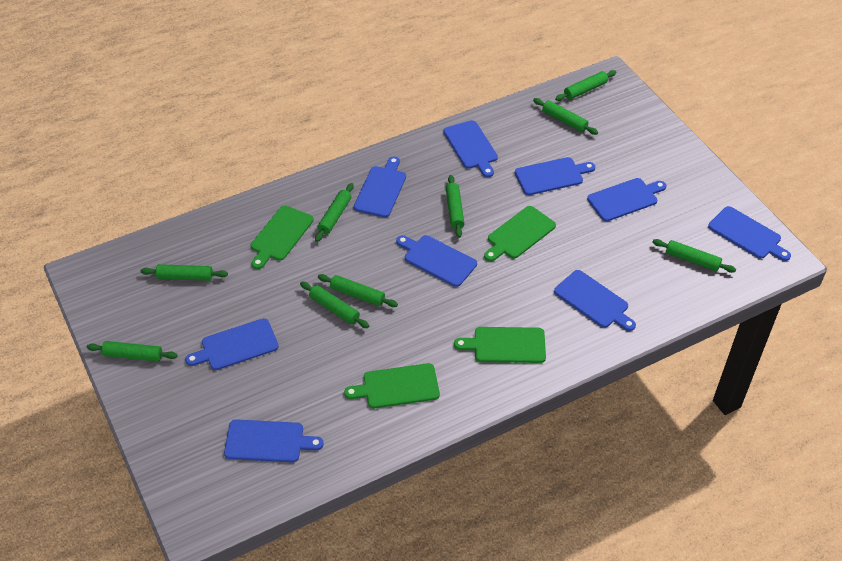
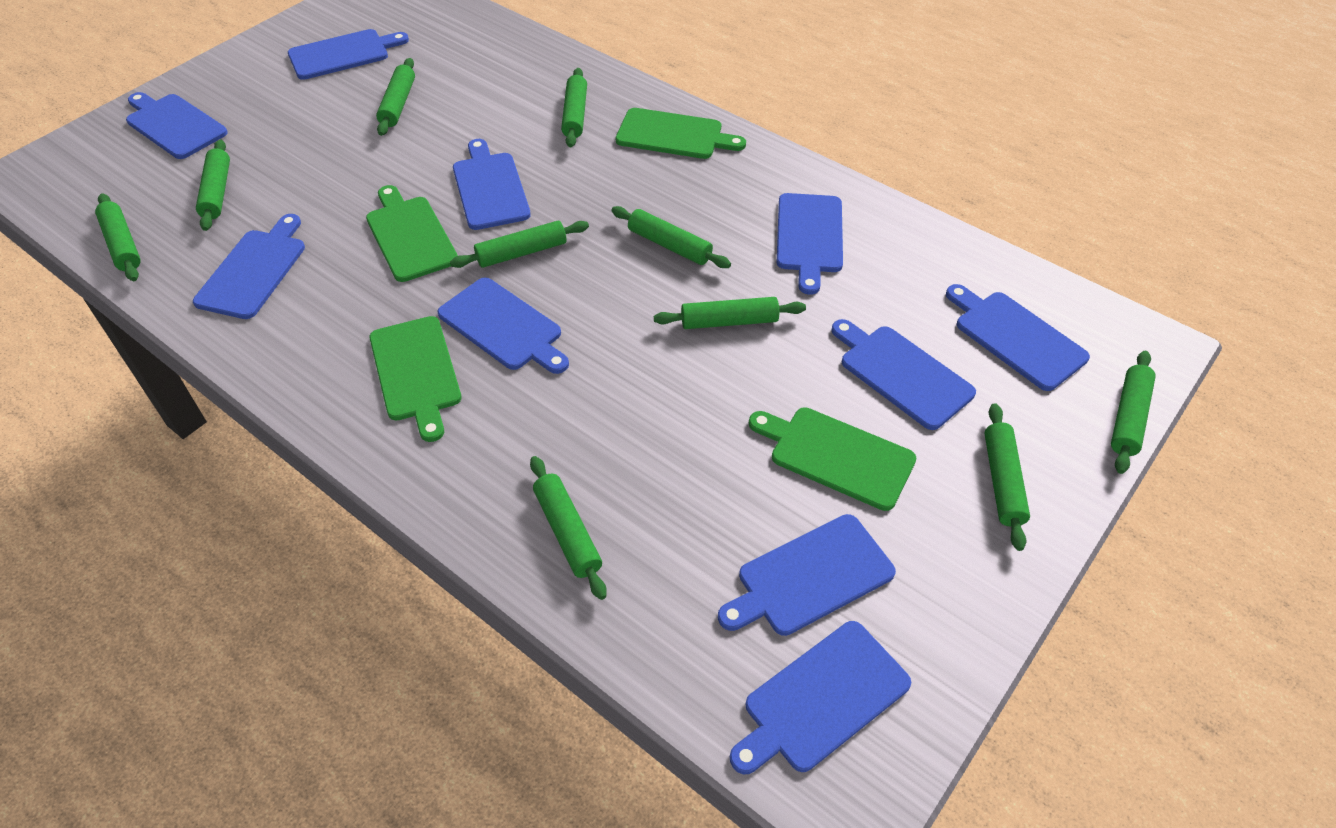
blue cutting board: 9 -> 10
green rolling pin: 9 -> 10

